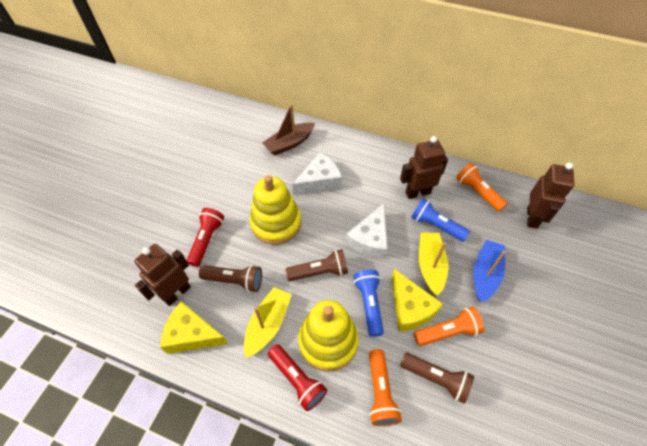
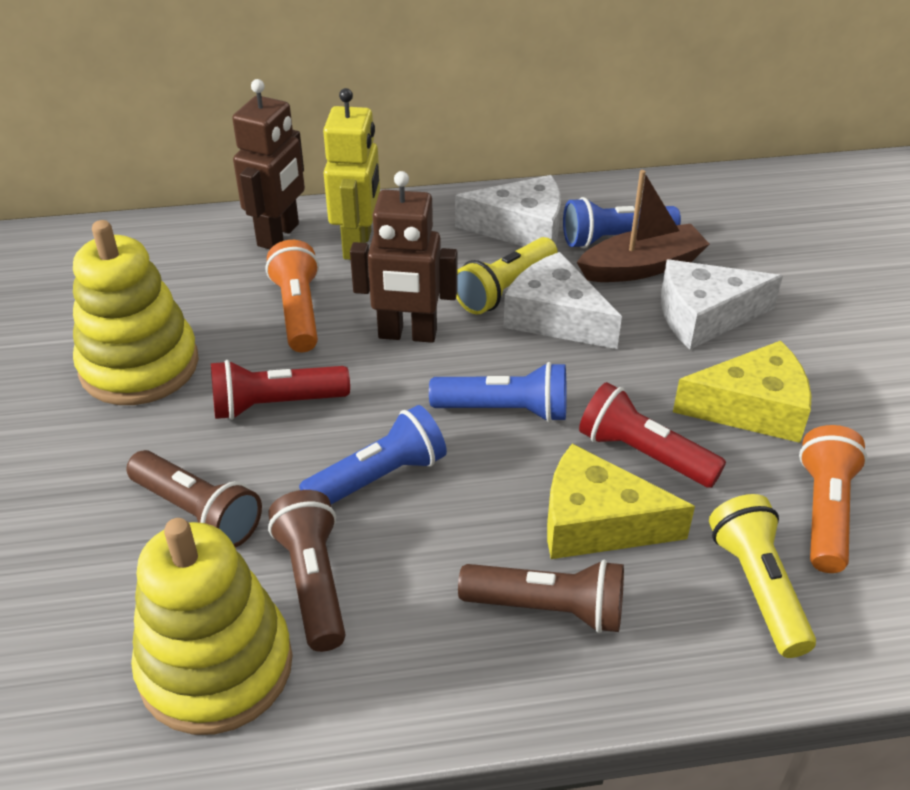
blue boat: 1 -> 0
blue flashlight: 2 -> 3
brown robot: 3 -> 2
orange flashlight: 3 -> 2
white cheese: 2 -> 3
yellow boat: 2 -> 0
yellow flashlight: 0 -> 2
yellow robot: 0 -> 1

